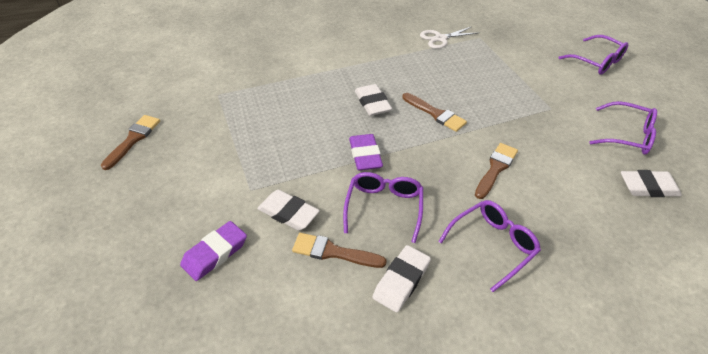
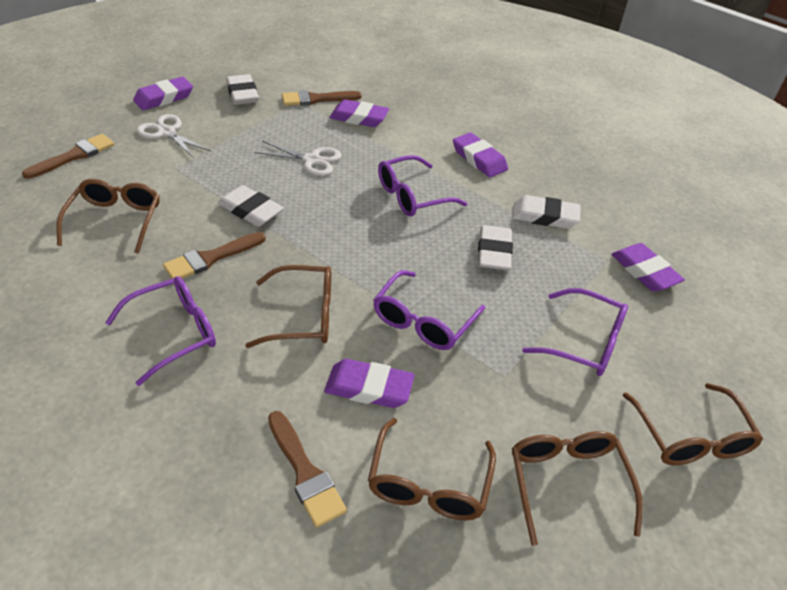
brown glasses: 0 -> 5
purple eraser: 2 -> 5
white scissors: 1 -> 2

